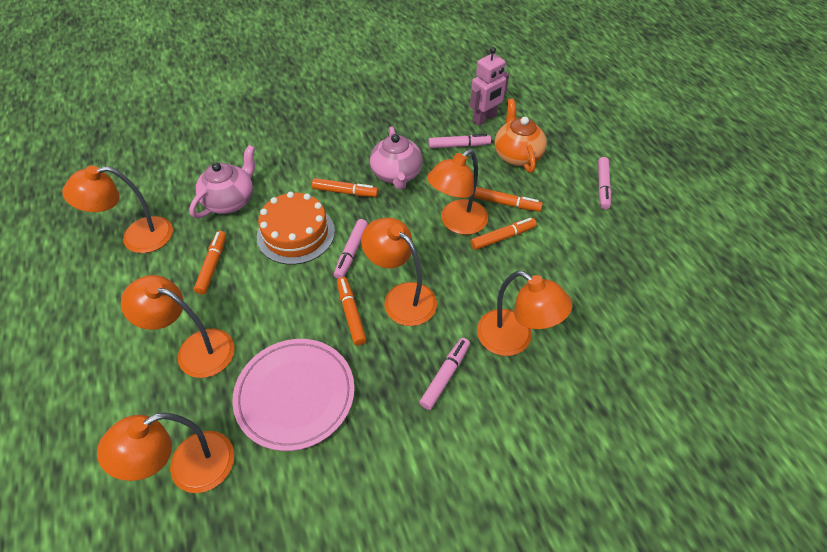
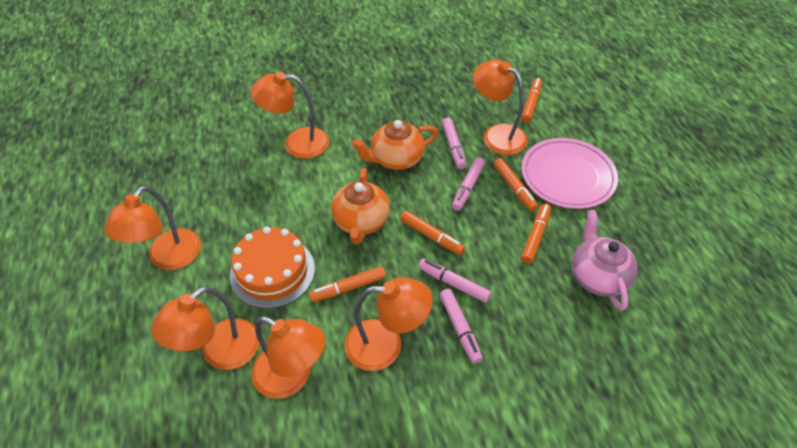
orange teapot: 1 -> 2
pink robot: 1 -> 0
pink teapot: 2 -> 1

